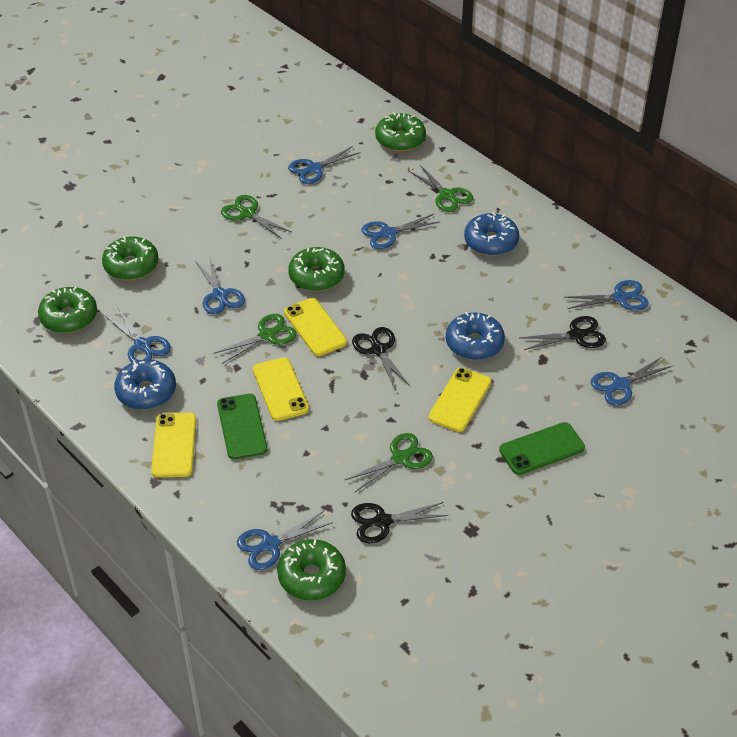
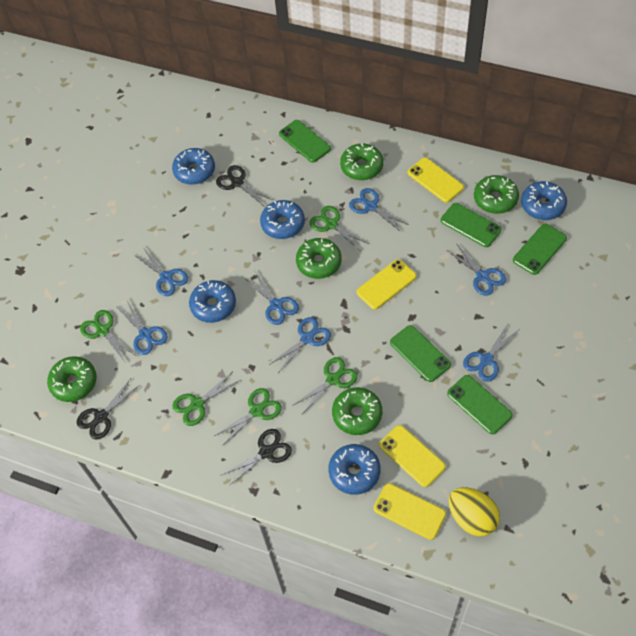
blue donut: 3 -> 5
green phone: 2 -> 5
green scissors: 4 -> 5
yellow egg: 0 -> 1

